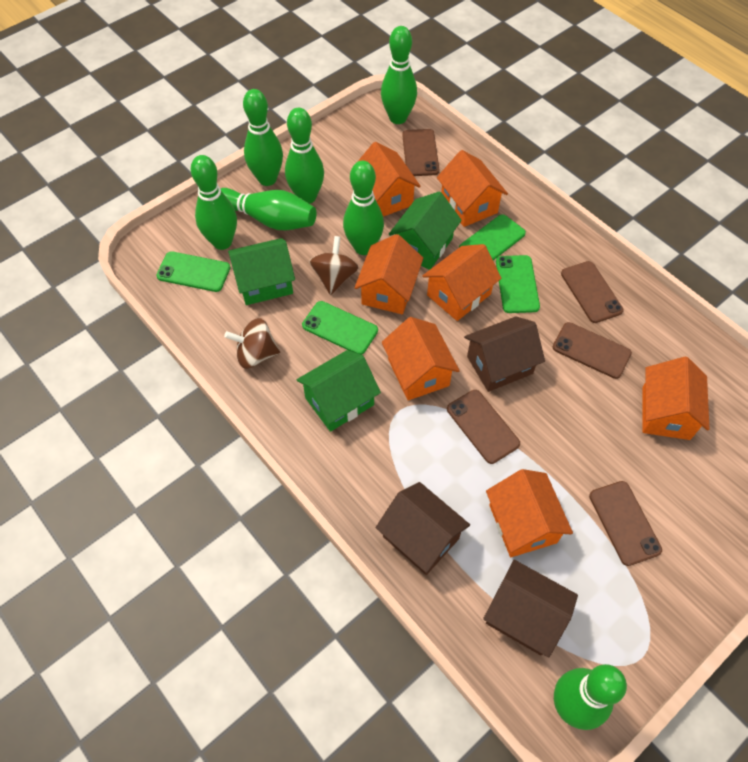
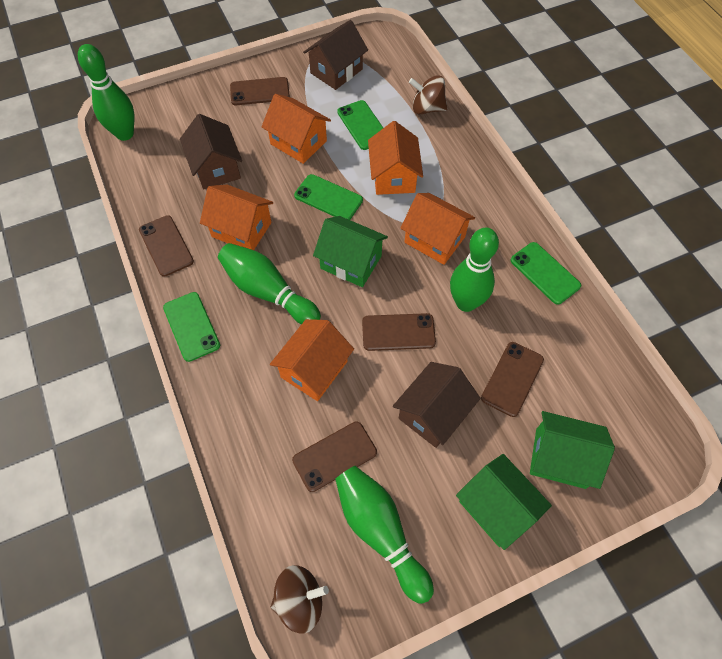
green bowling pin: 7 -> 4
orange house: 7 -> 5

